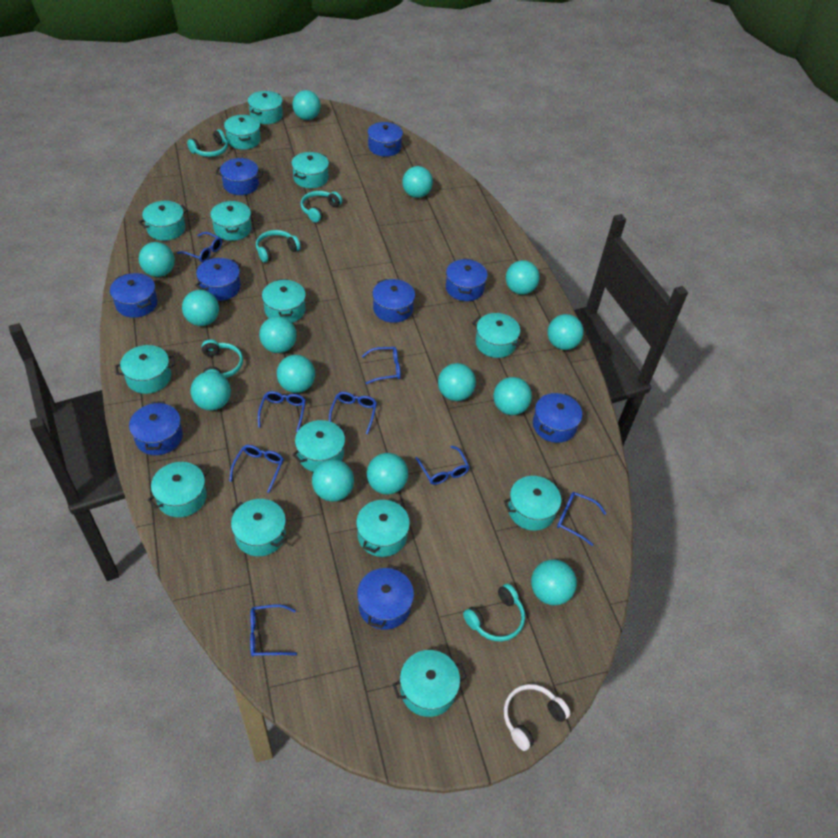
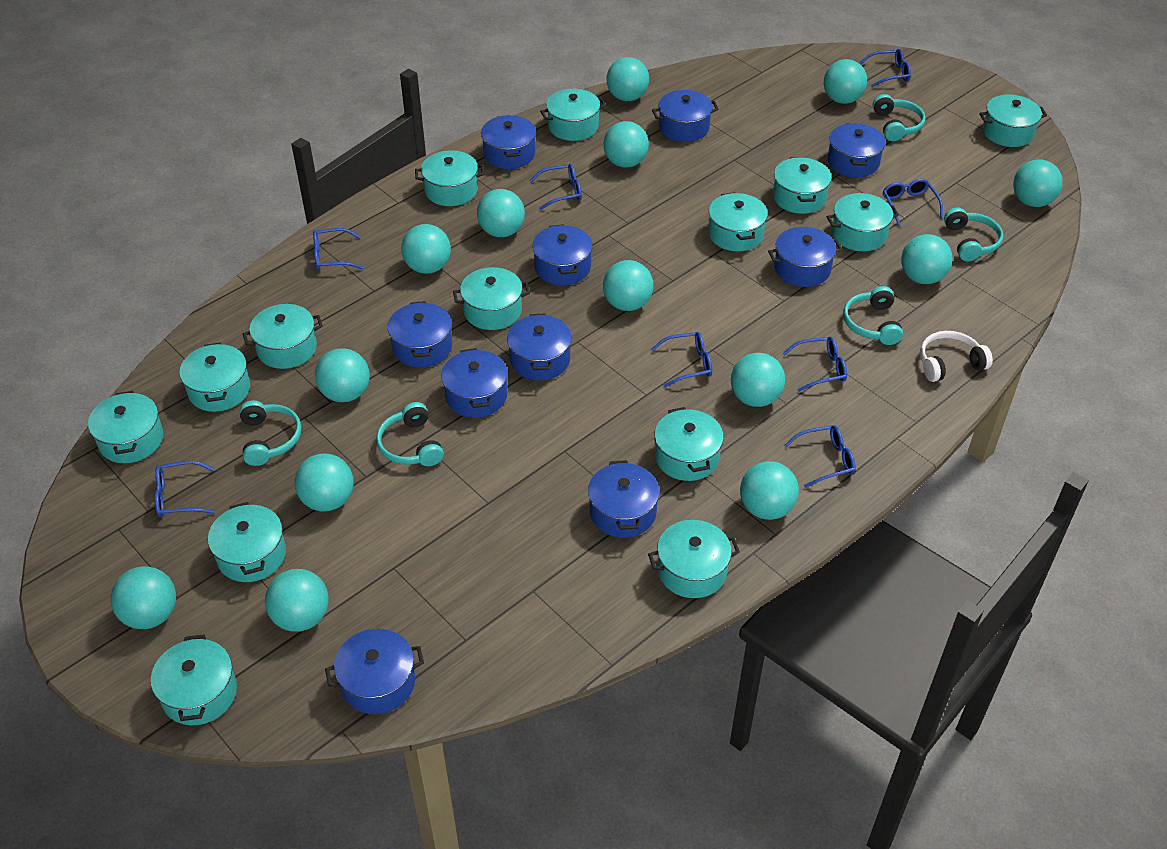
blue pot: 9 -> 10

